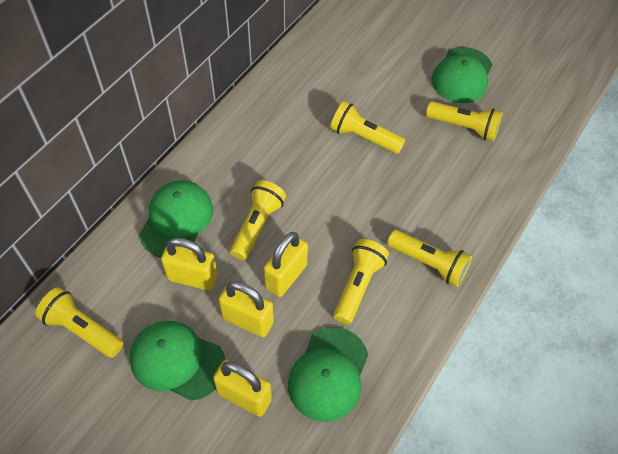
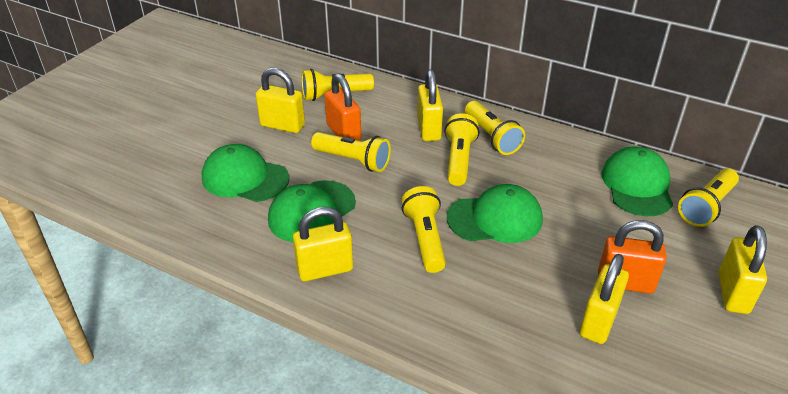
orange padlock: 0 -> 2
yellow padlock: 4 -> 5

